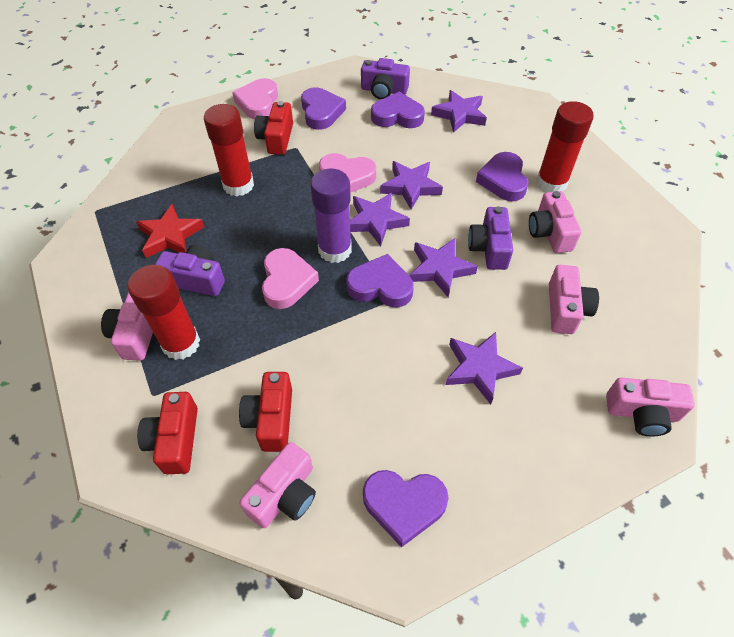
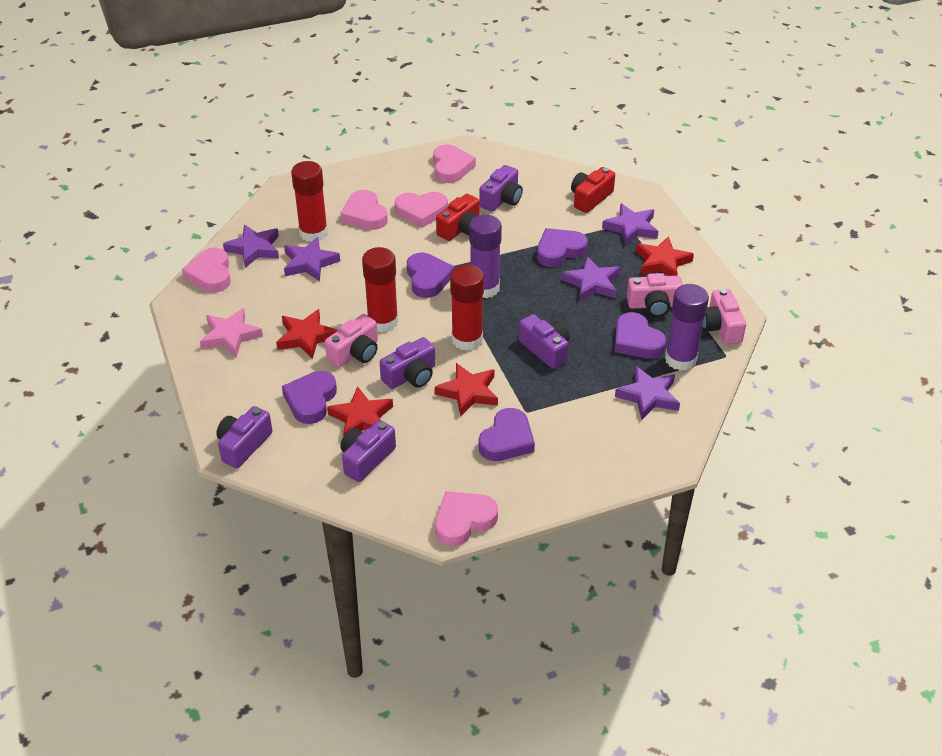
pink camera: 5 -> 3
pink heart: 3 -> 5
pink star: 0 -> 1
purple camera: 3 -> 5
purple glue stick: 1 -> 2
red camera: 3 -> 2
red star: 1 -> 4

